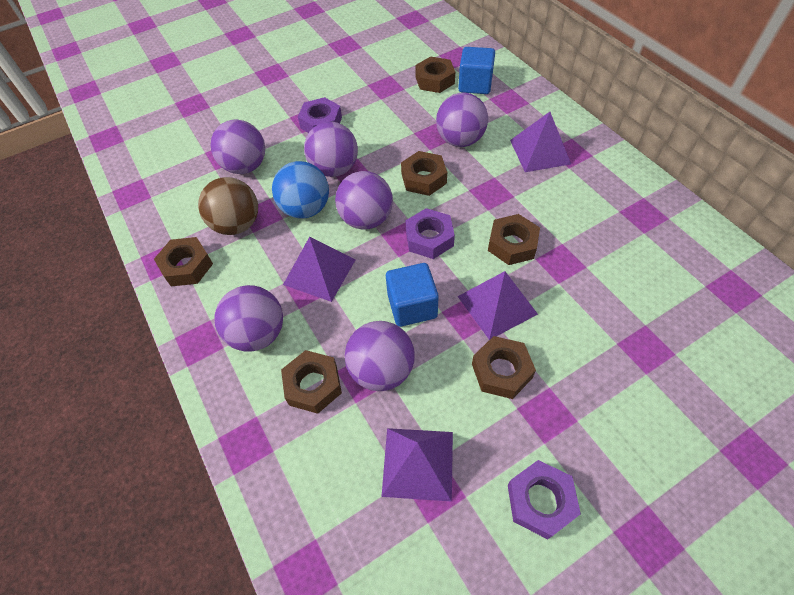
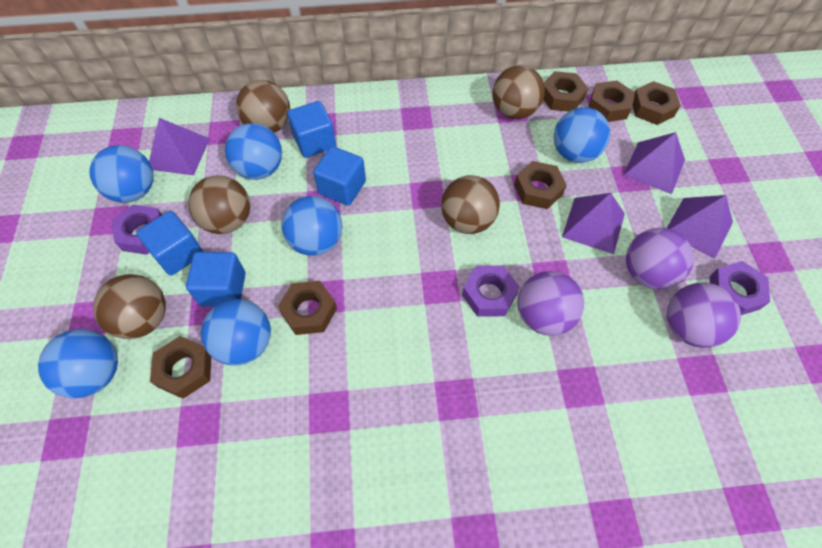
blue ball: 1 -> 6
blue cube: 2 -> 4
brown ball: 1 -> 5
purple ball: 6 -> 3

